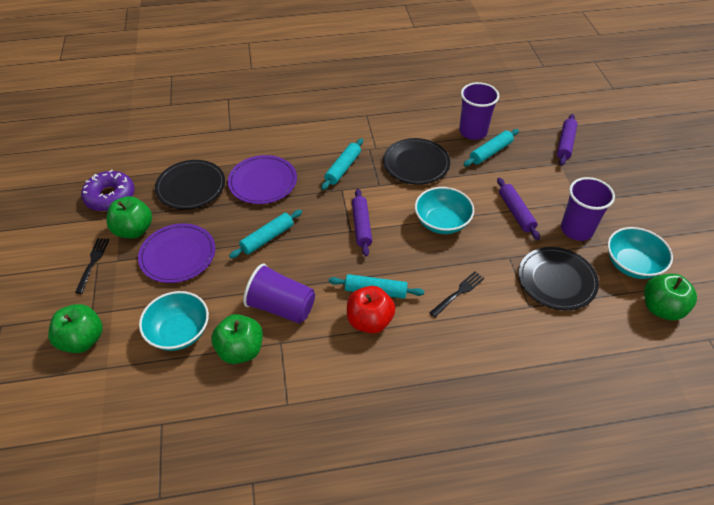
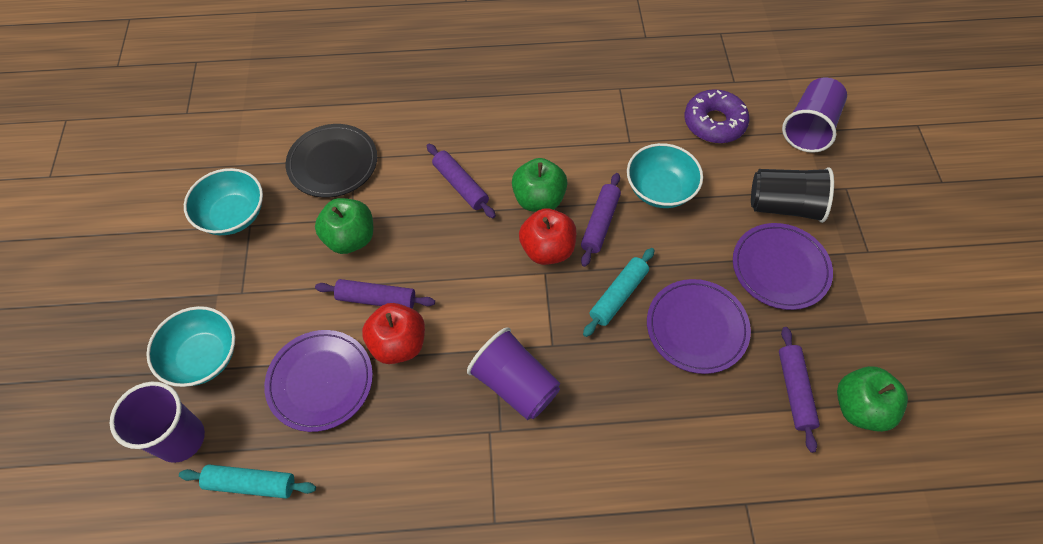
black cup: 0 -> 1
black fork: 2 -> 0
black plate: 3 -> 1
green apple: 4 -> 3
purple plate: 2 -> 3
purple rolling pin: 3 -> 4
red apple: 1 -> 2
turquoise rolling pin: 4 -> 2

